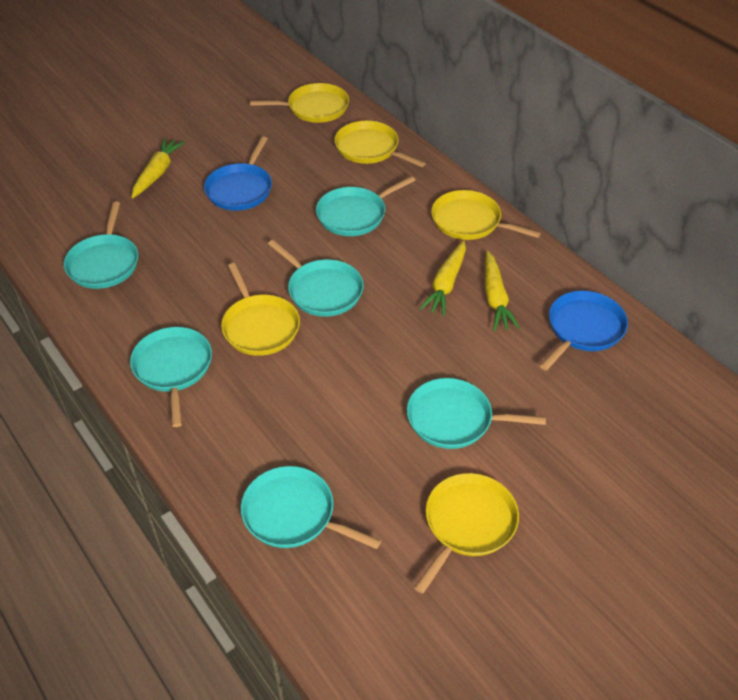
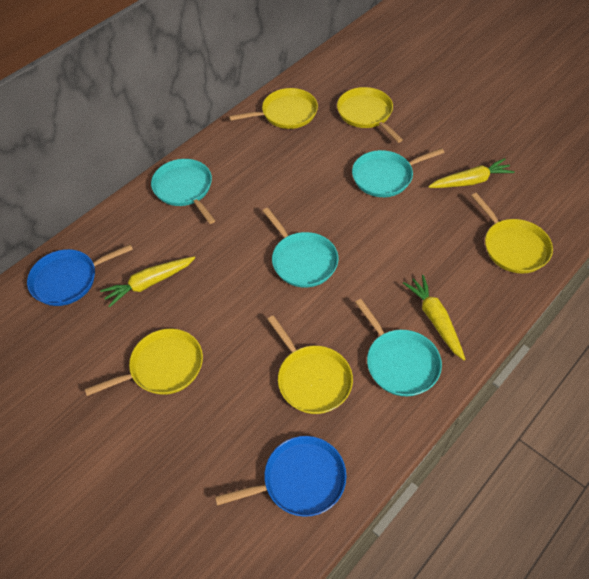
turquoise pan: 6 -> 4

